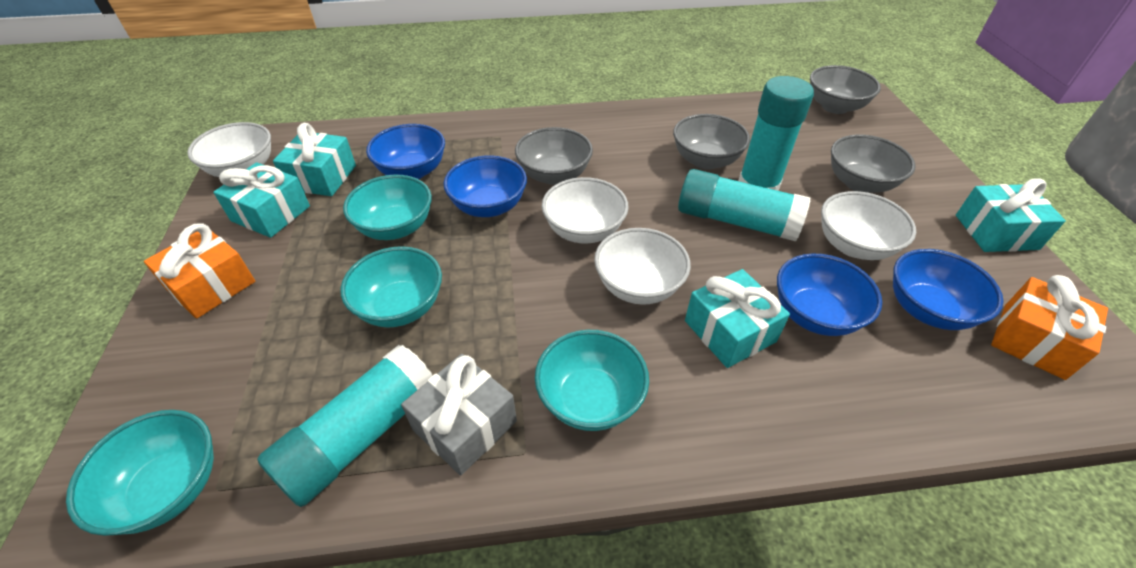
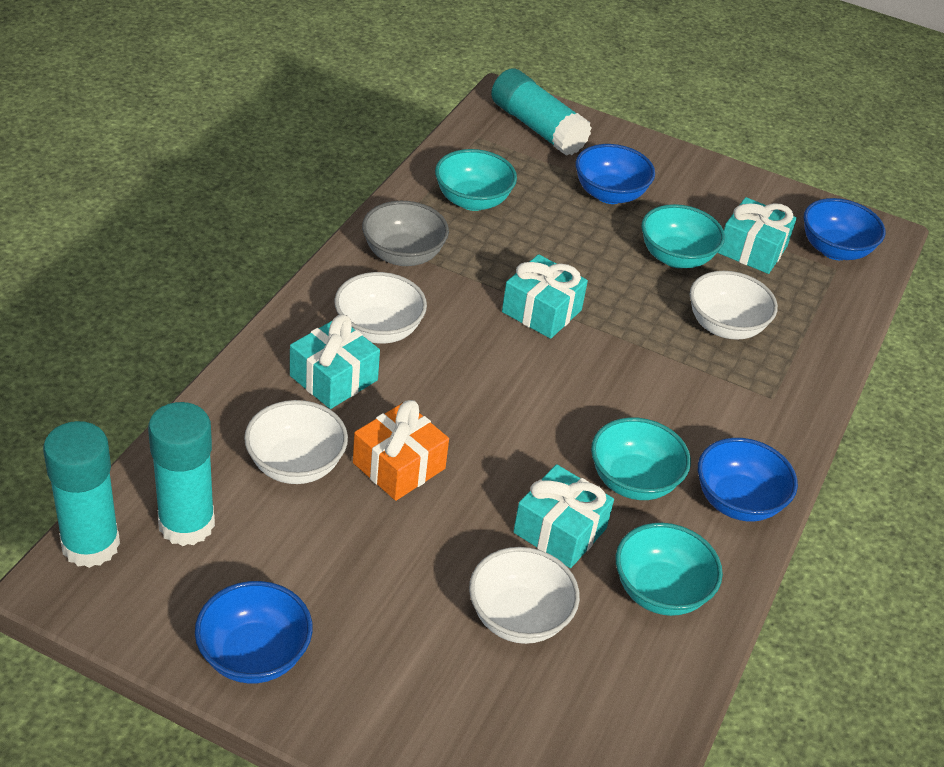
grey bowl: 4 -> 1
grey gift: 1 -> 0
orange gift: 2 -> 1

